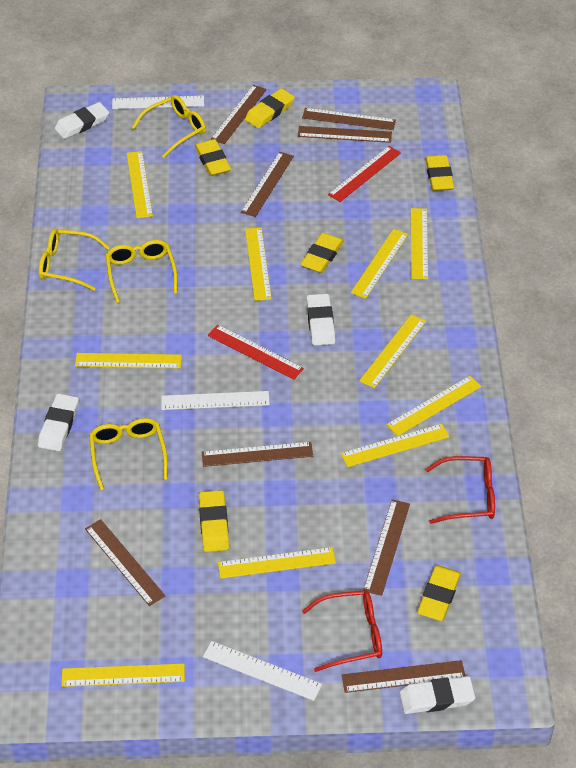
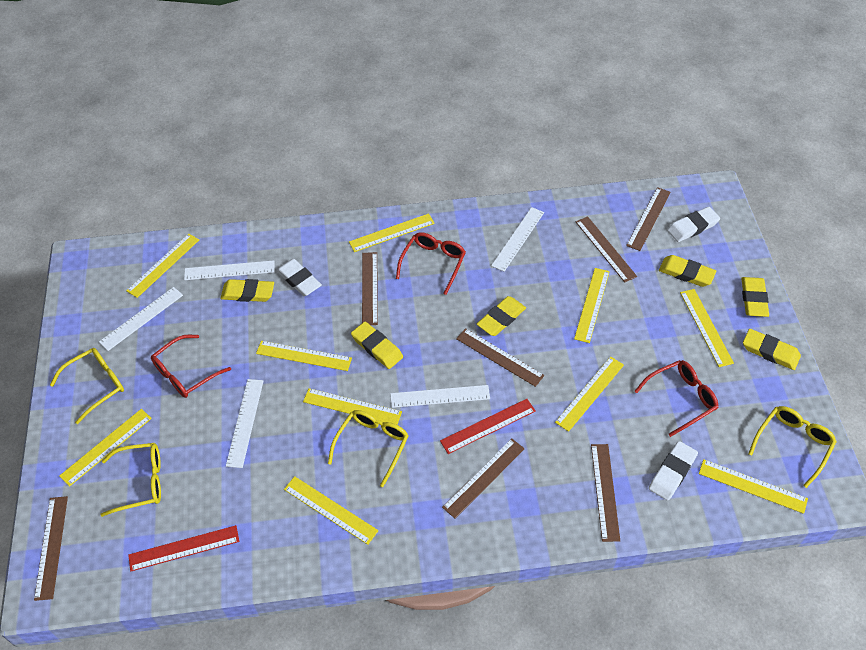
brown ruler: 8 -> 7
red glasses: 2 -> 3
white eraser: 4 -> 3
white ruler: 3 -> 5

